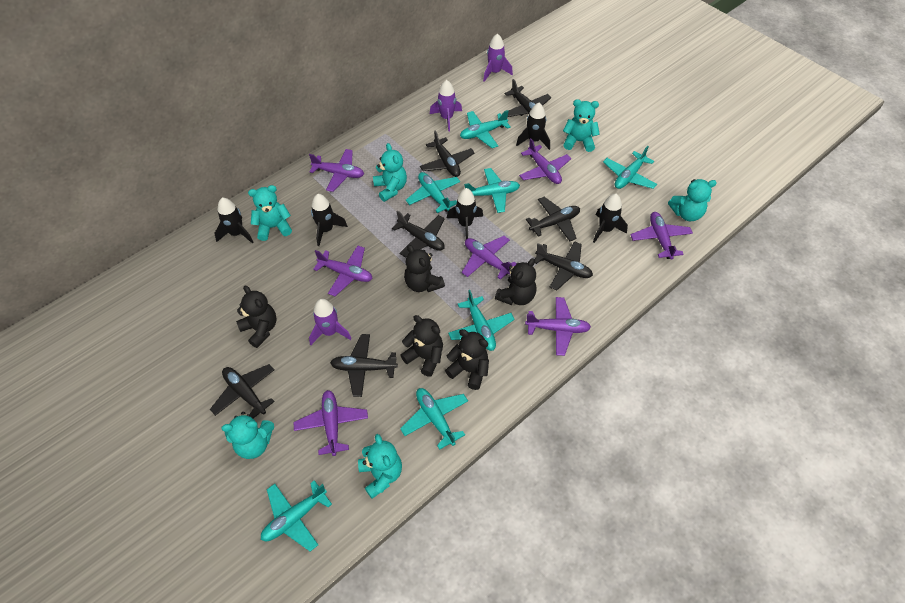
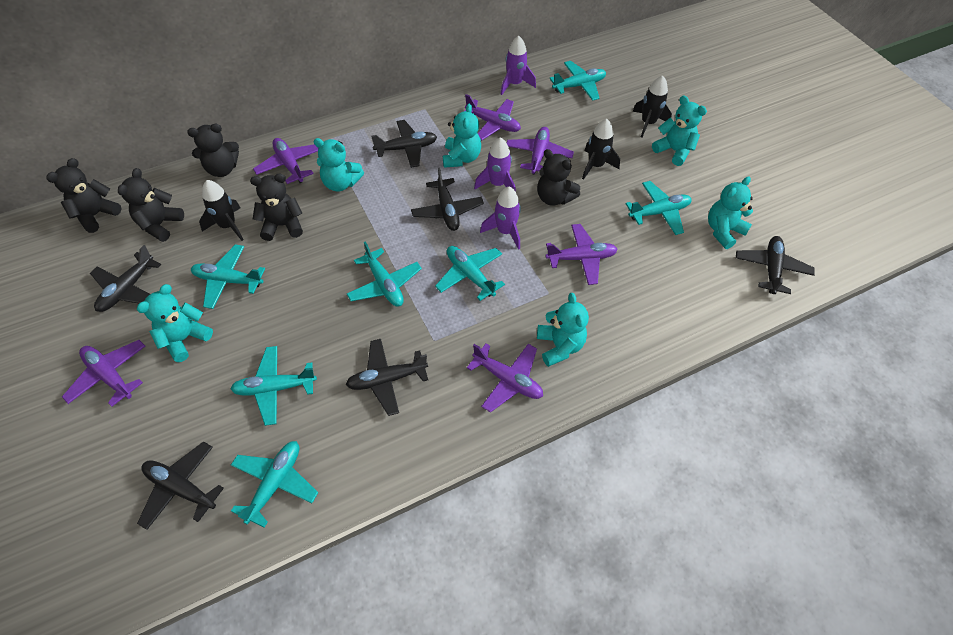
black plane: 7 -> 6
black rocket: 5 -> 3
purple plane: 7 -> 6

